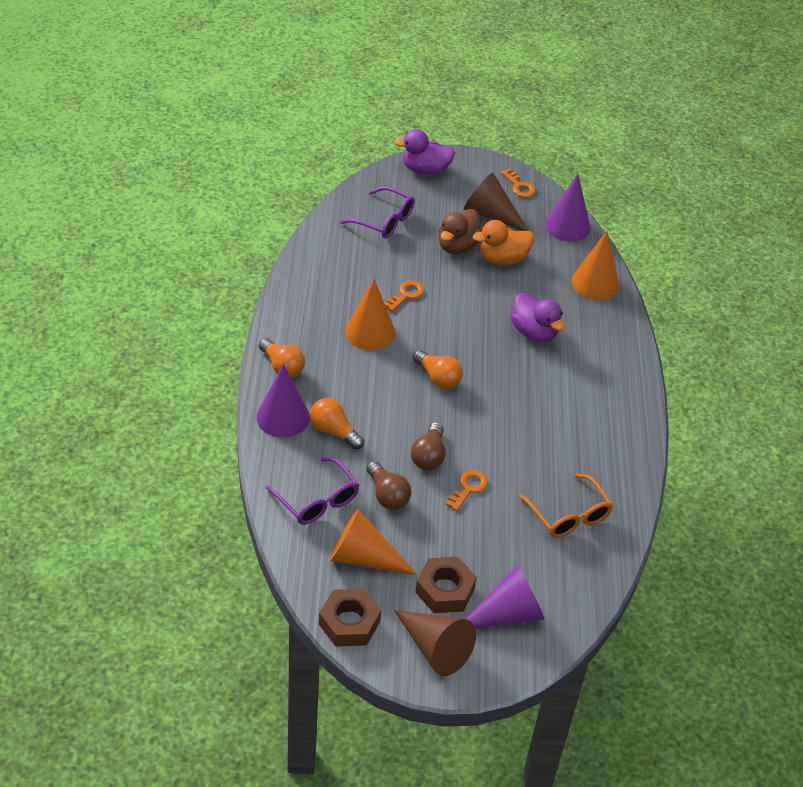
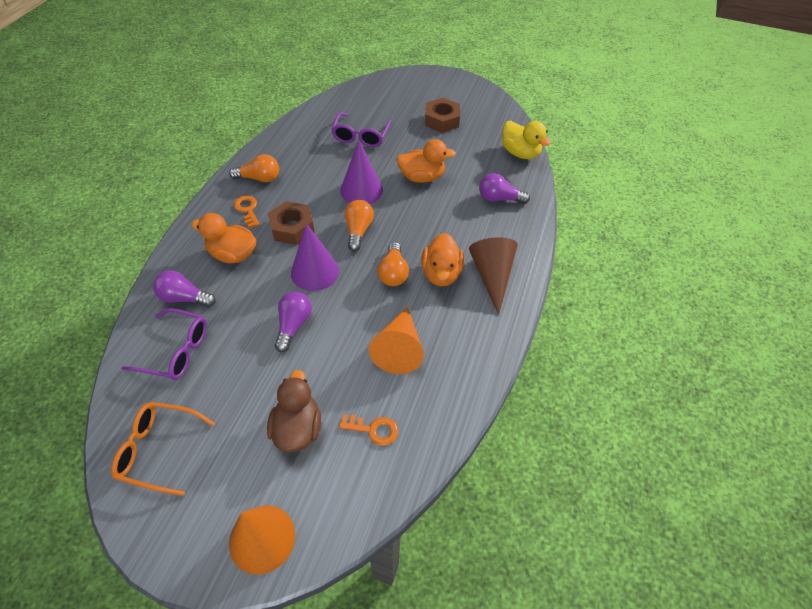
brown cone: 2 -> 1
brown light bulb: 2 -> 0
orange cone: 3 -> 2
orange duck: 1 -> 3
orange key: 3 -> 2
purple cone: 3 -> 2
purple duck: 2 -> 0
purple light bulb: 0 -> 3
yellow duck: 0 -> 1

